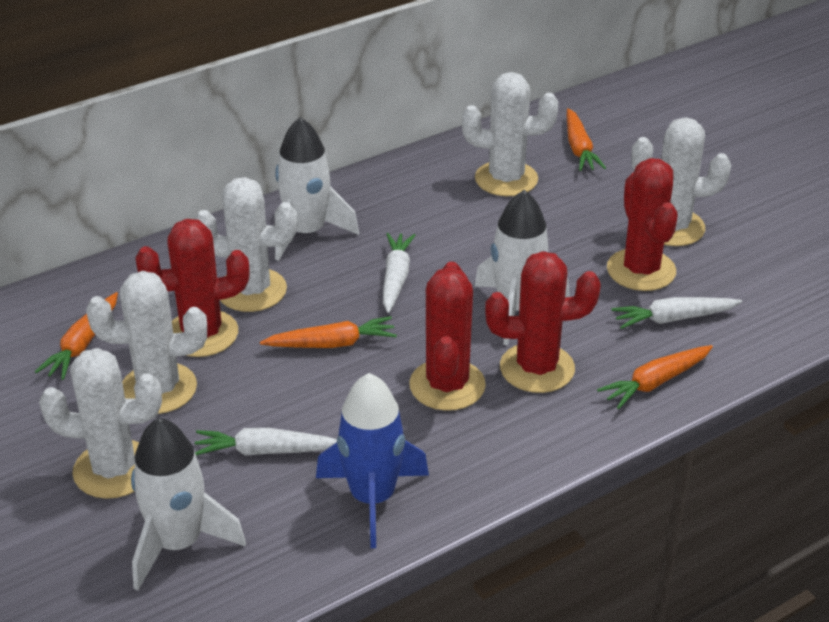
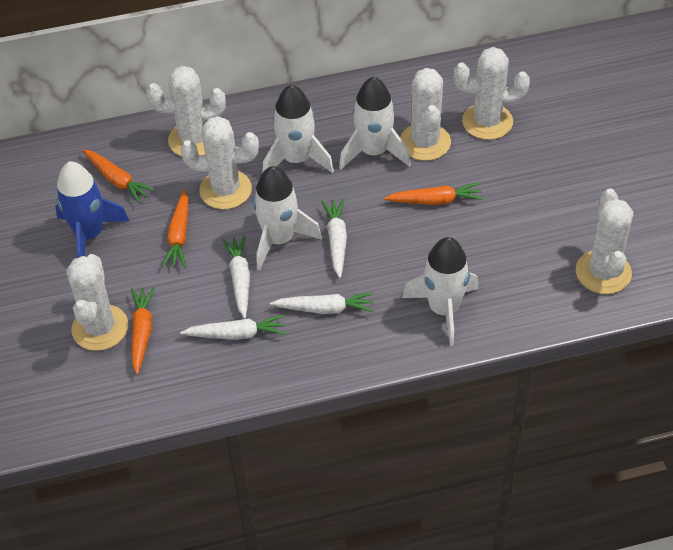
red cactus: 4 -> 0
white cactus: 5 -> 6
white carrot: 3 -> 4
white rocket: 3 -> 4

